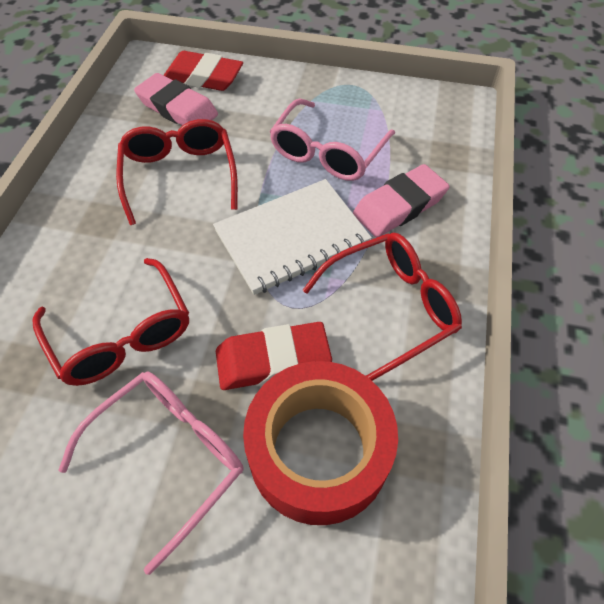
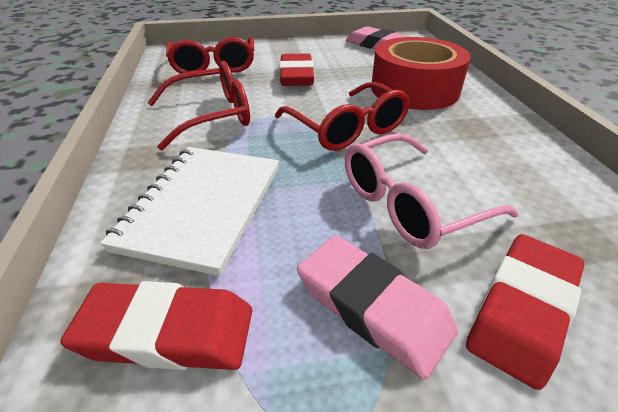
pink glasses: 2 -> 1
red eraser: 2 -> 3

